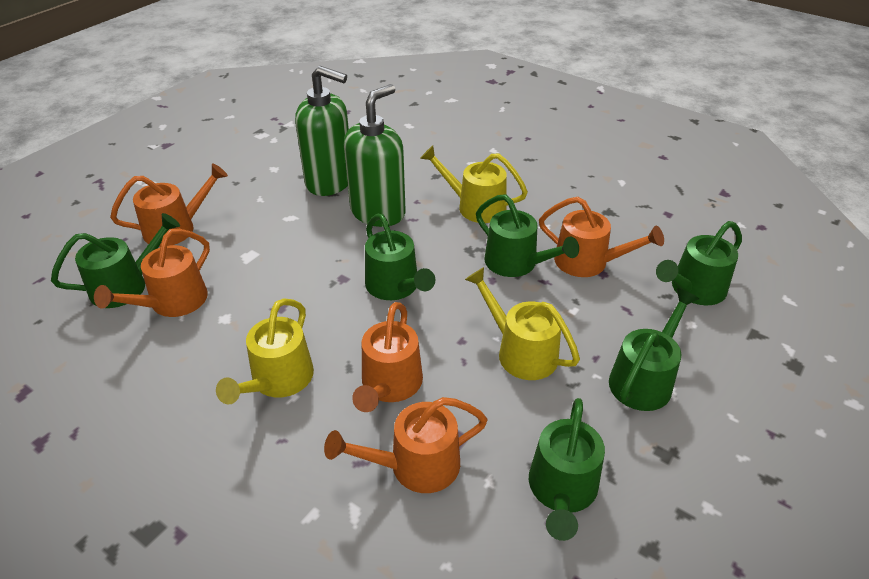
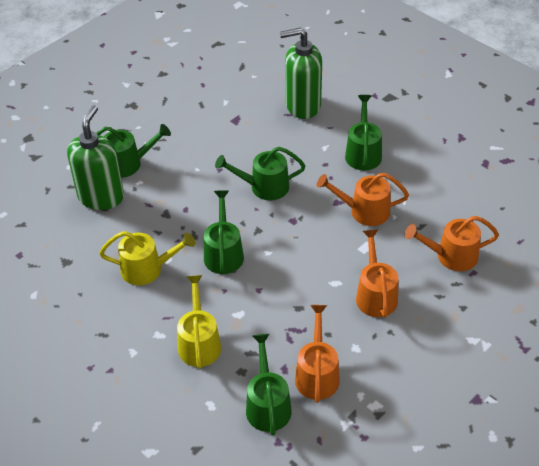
green watering can: 6 -> 5
orange watering can: 5 -> 4
yellow watering can: 3 -> 2

